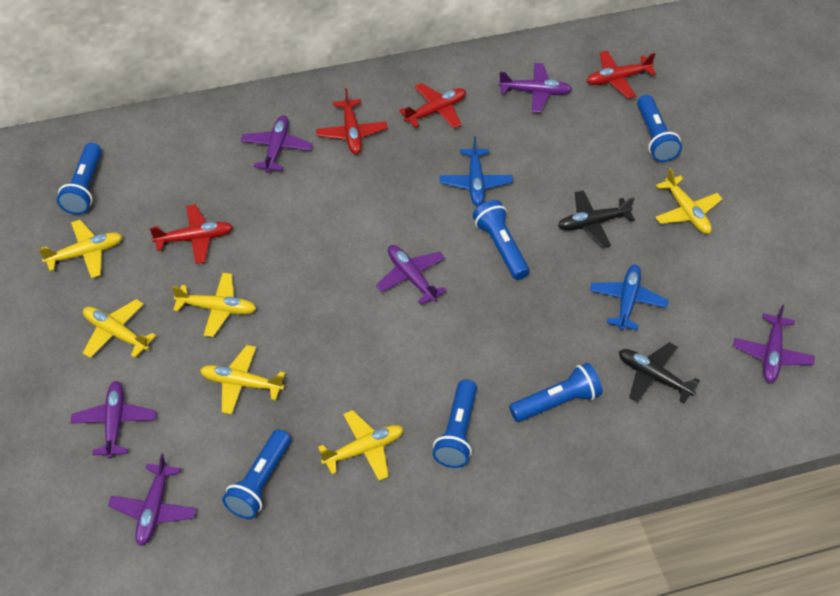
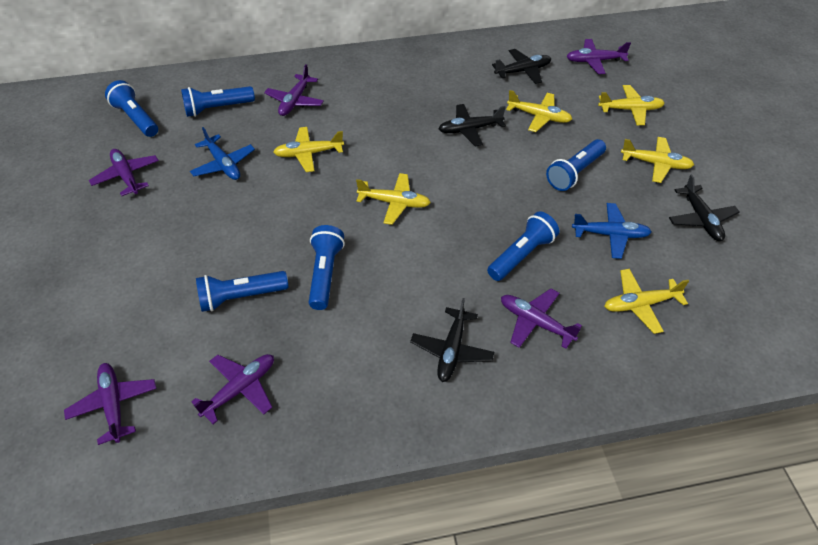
black plane: 2 -> 4
red plane: 4 -> 0

